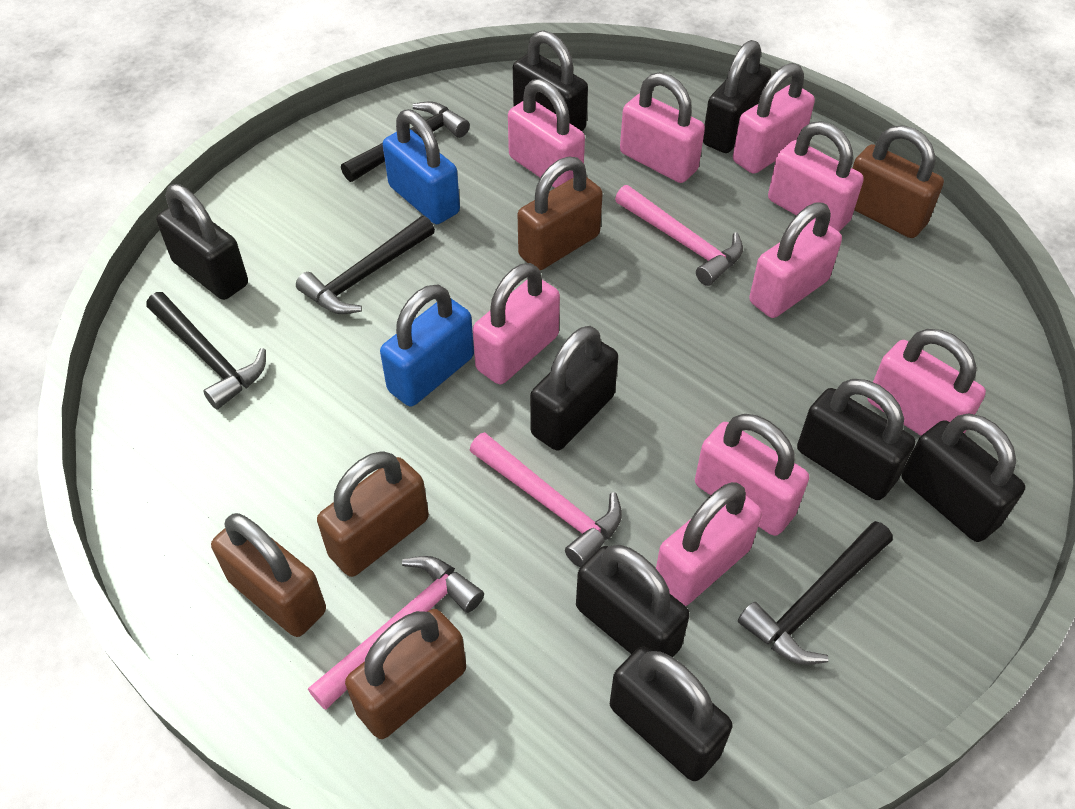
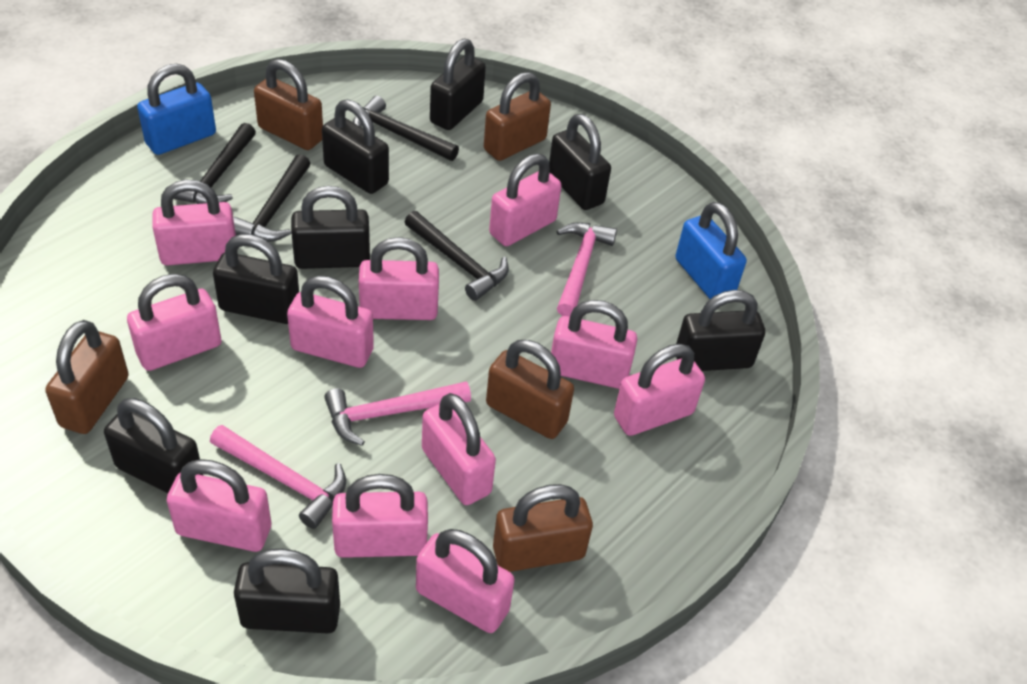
pink padlock: 9 -> 11

